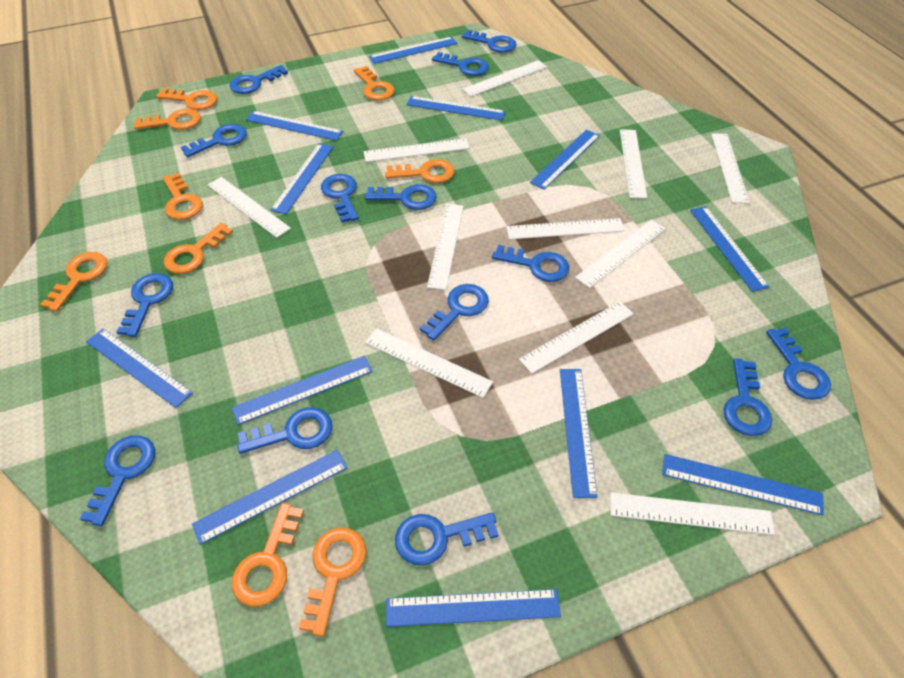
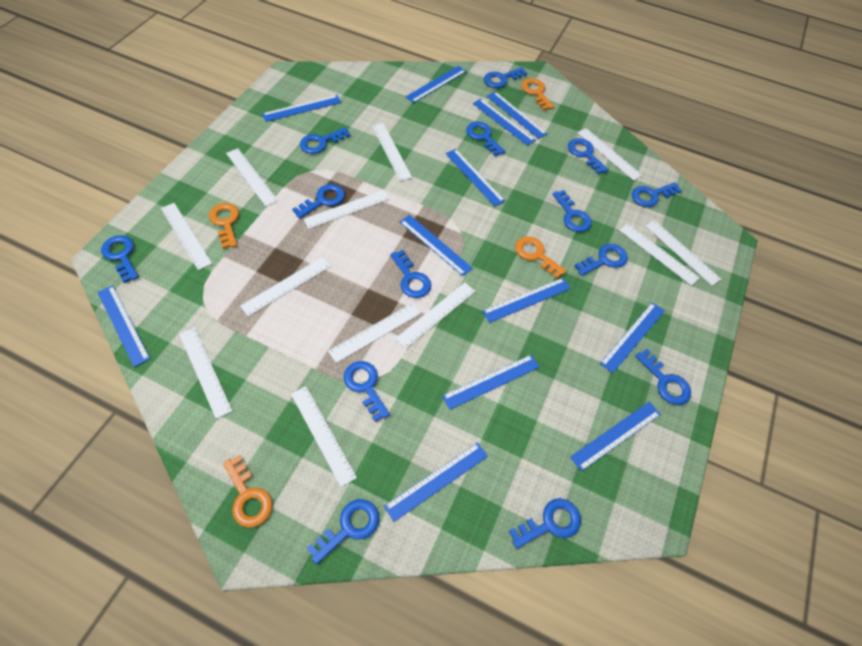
orange key: 9 -> 4
white ruler: 11 -> 12

